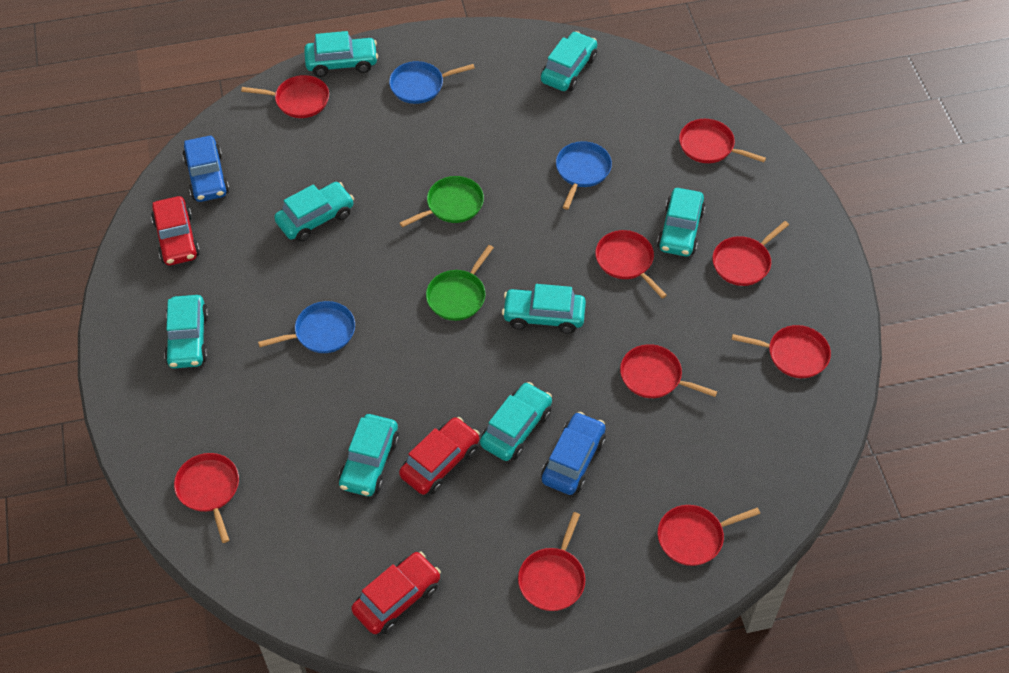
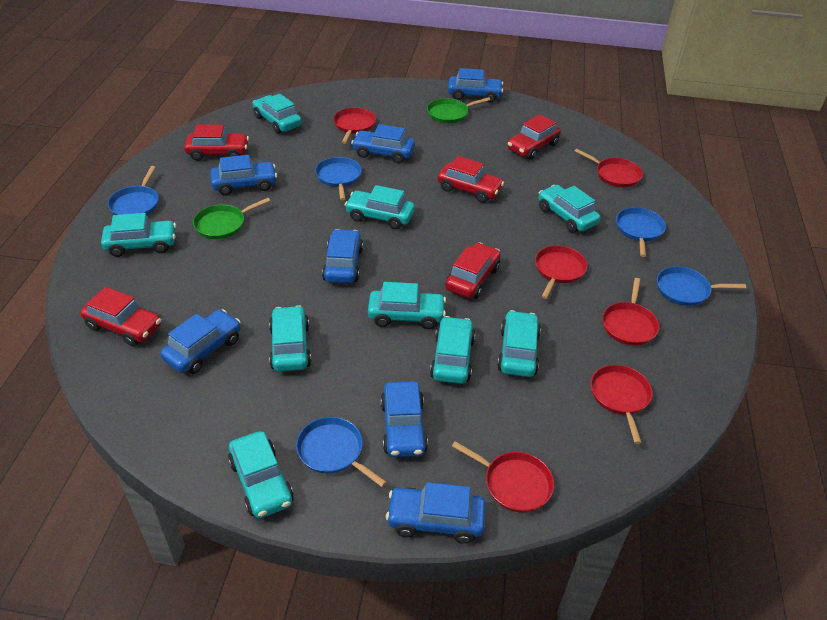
blue car: 2 -> 7
blue pan: 3 -> 5
red car: 3 -> 5
red pan: 9 -> 6
turquoise car: 8 -> 9

